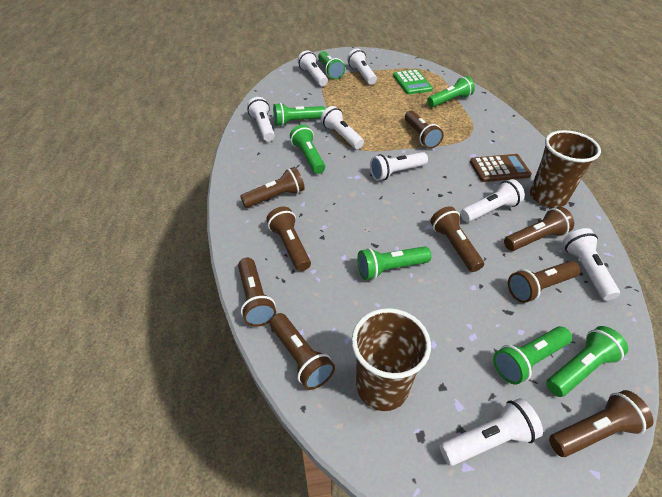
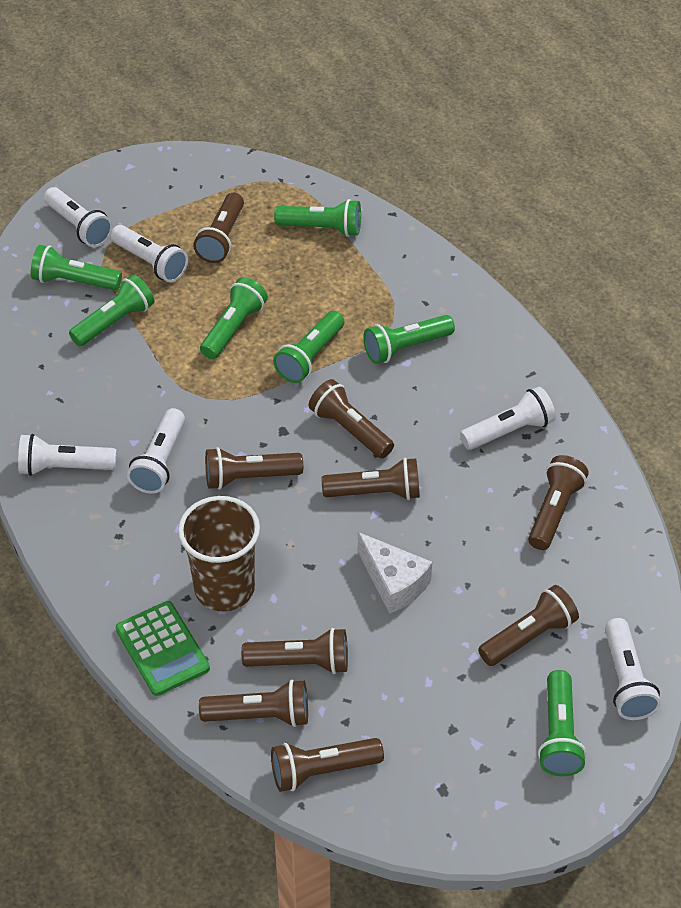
brown calculator: 1 -> 0
brown cup: 2 -> 1
white cheese: 0 -> 1
white flashlight: 8 -> 6

